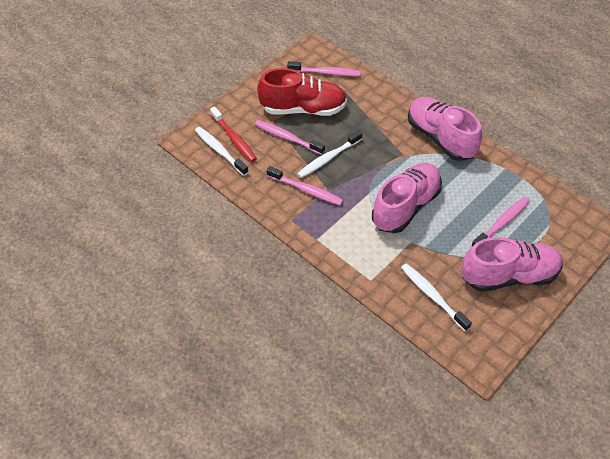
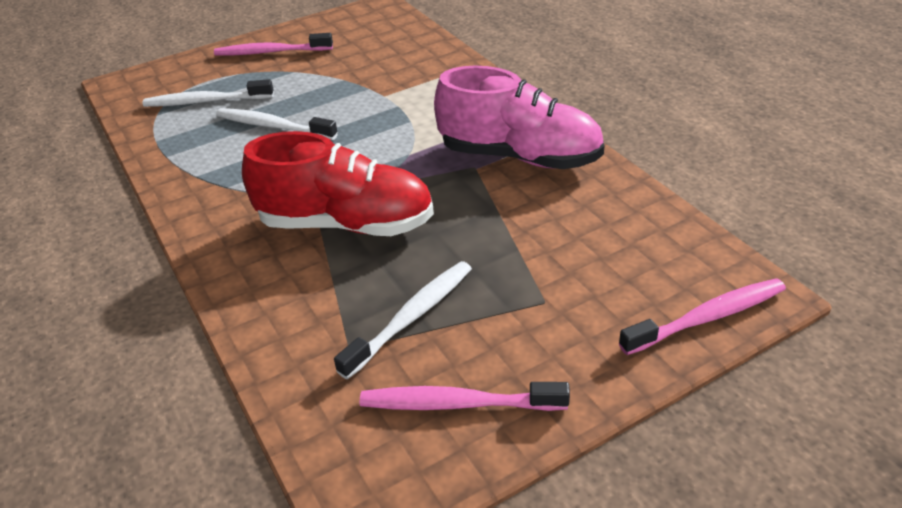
pink shoe: 3 -> 1
pink toothbrush: 4 -> 3
red toothbrush: 1 -> 0

